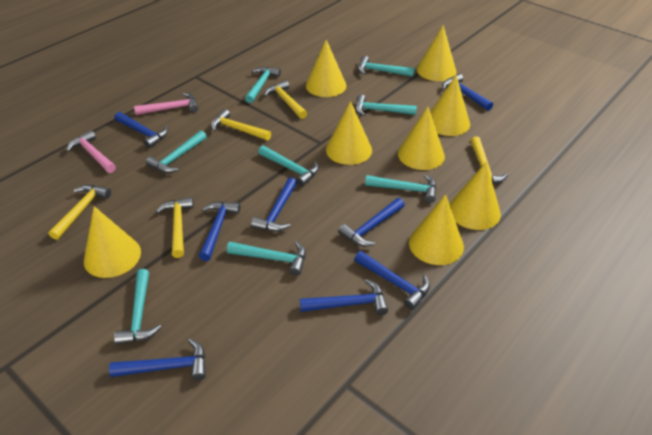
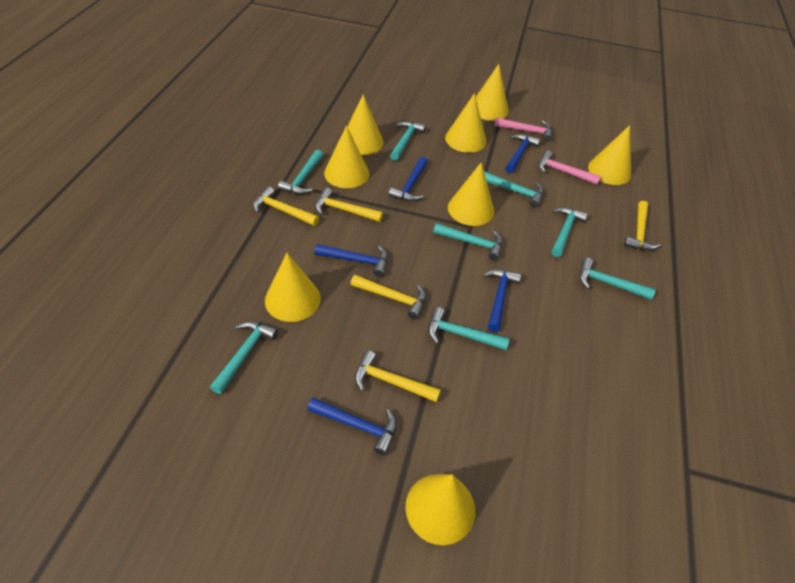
blue hammer: 8 -> 5

